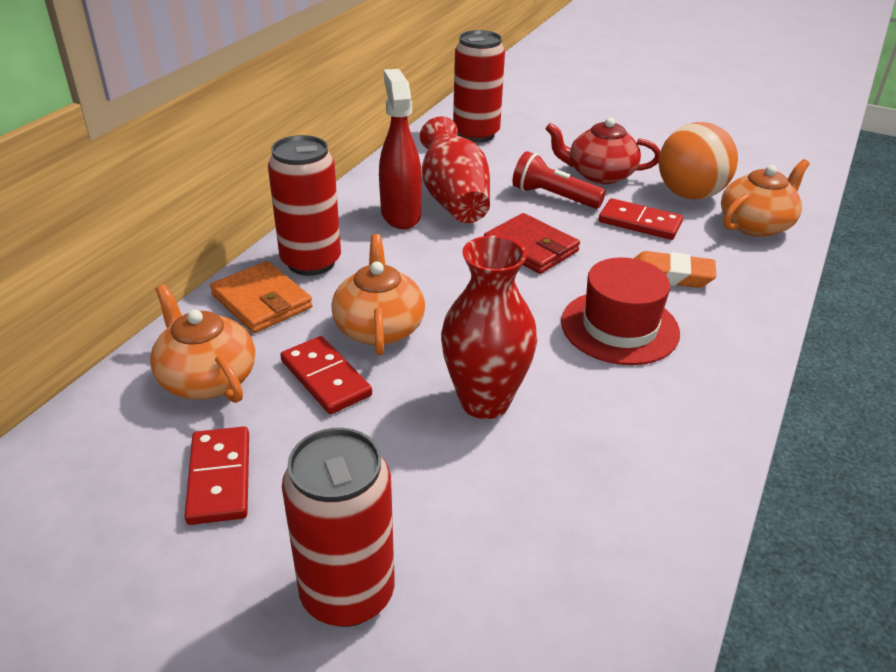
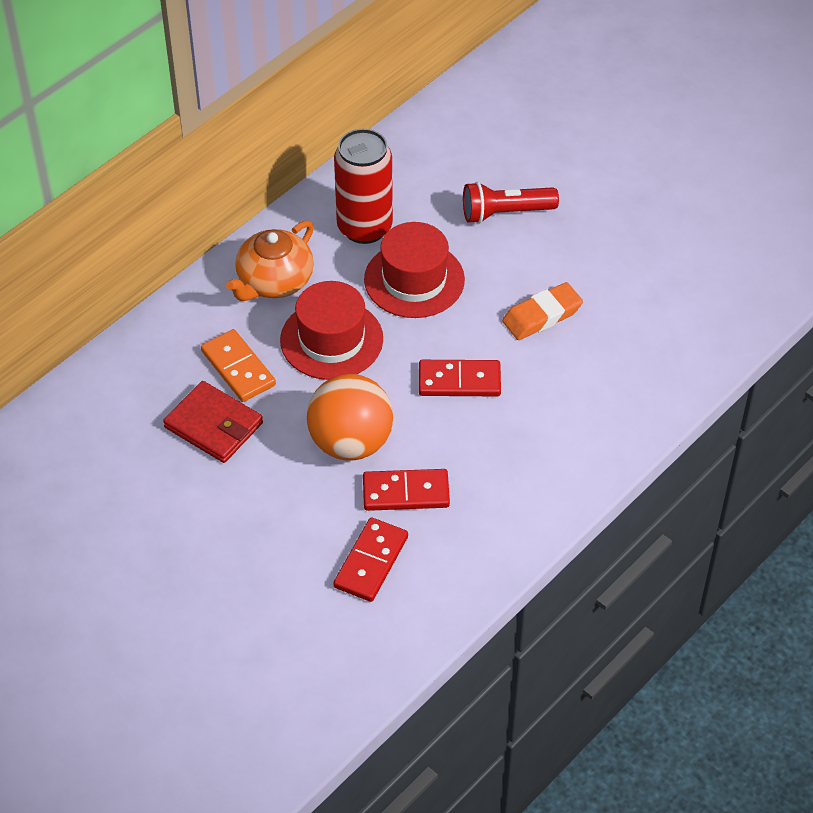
orange domino: 0 -> 1
orange teapot: 3 -> 1
orange wallet: 1 -> 0
red can: 3 -> 1
red hat: 1 -> 2
red spray bottle: 1 -> 0
red teapot: 1 -> 0
red vase: 2 -> 0

